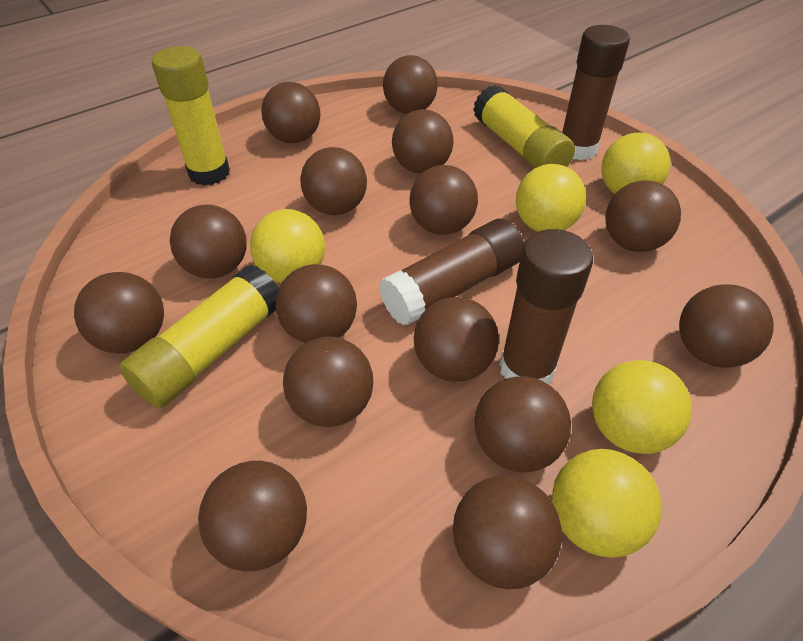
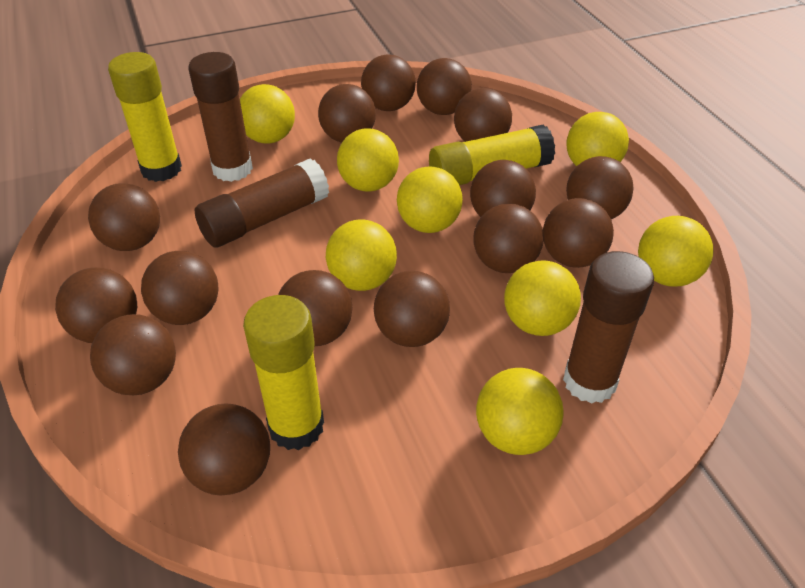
yellow ball: 5 -> 8

